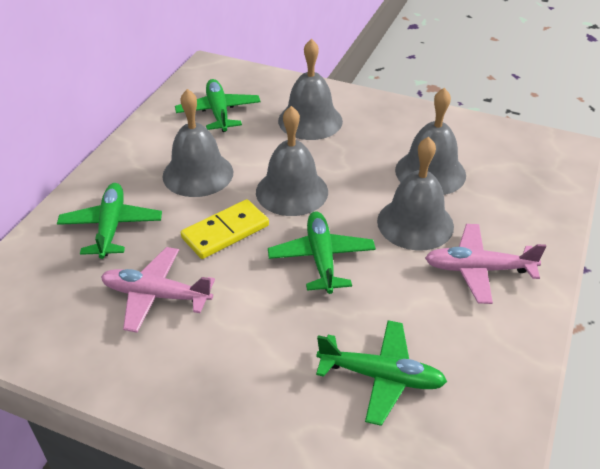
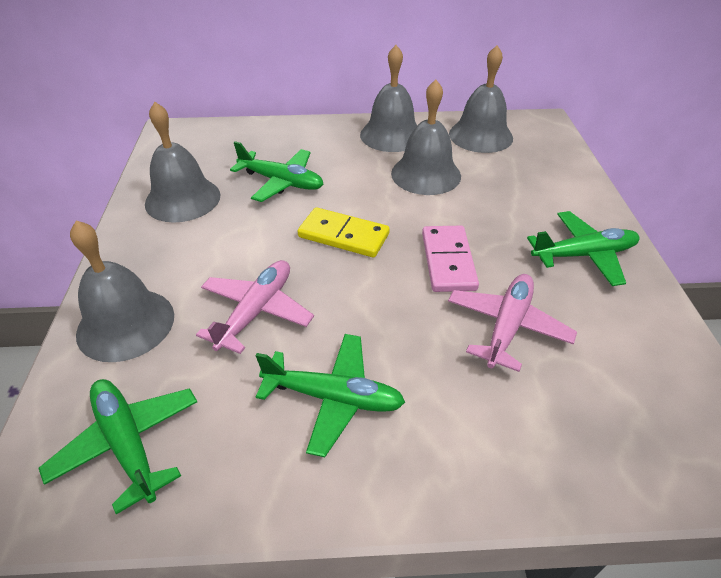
pink domino: 0 -> 1

